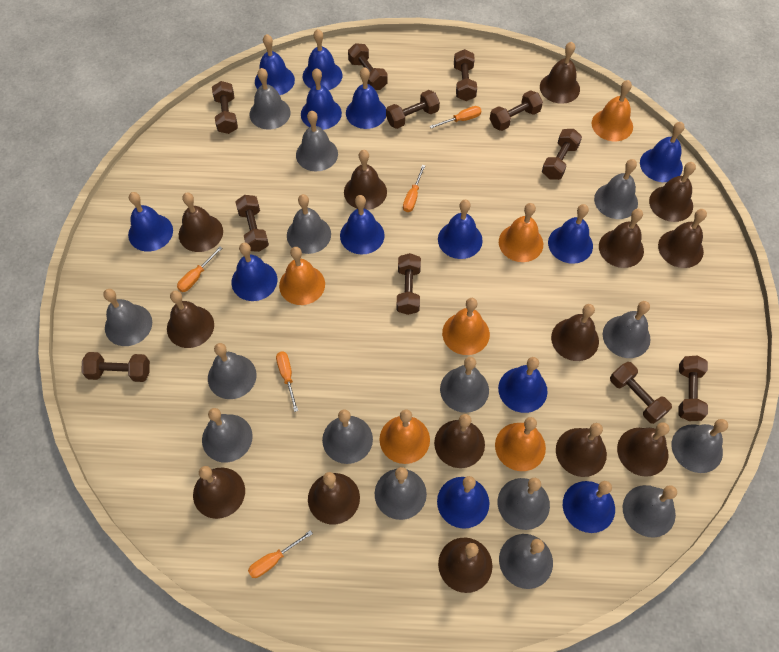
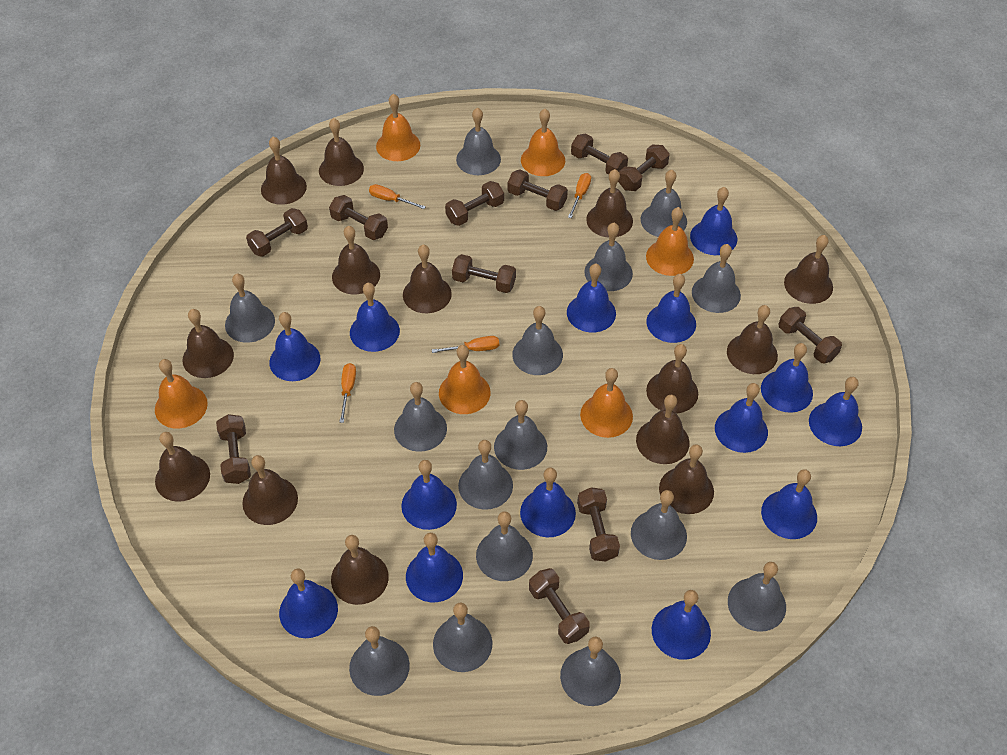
blue bell: 13 -> 14
orange screwdriver: 5 -> 4

